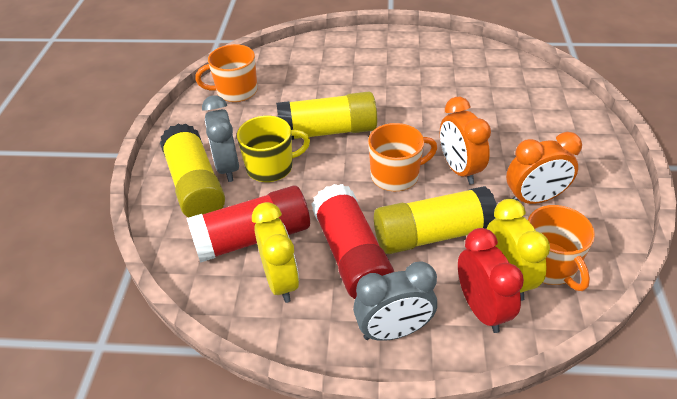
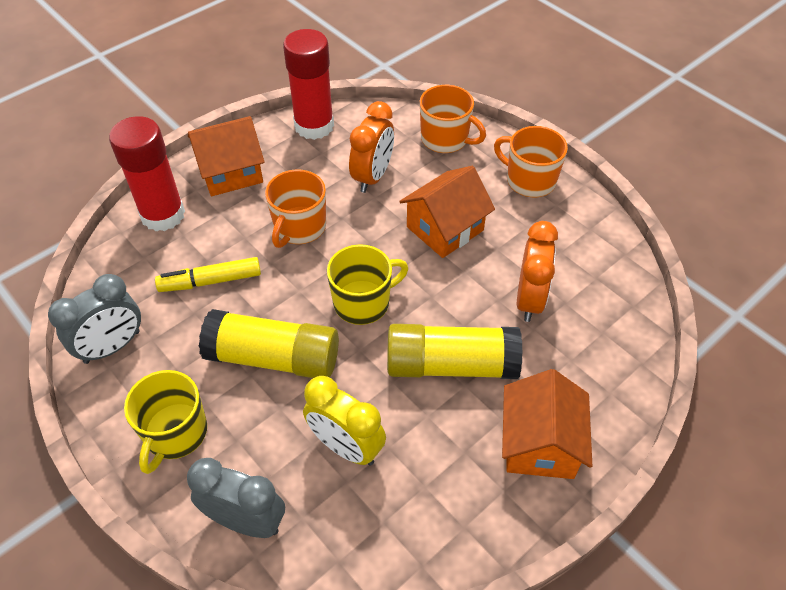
orange house: 0 -> 3
red clock: 1 -> 0
yellow clock: 2 -> 1
yellow glue stick: 3 -> 2
yellow marker: 0 -> 1
yellow mug: 1 -> 2

